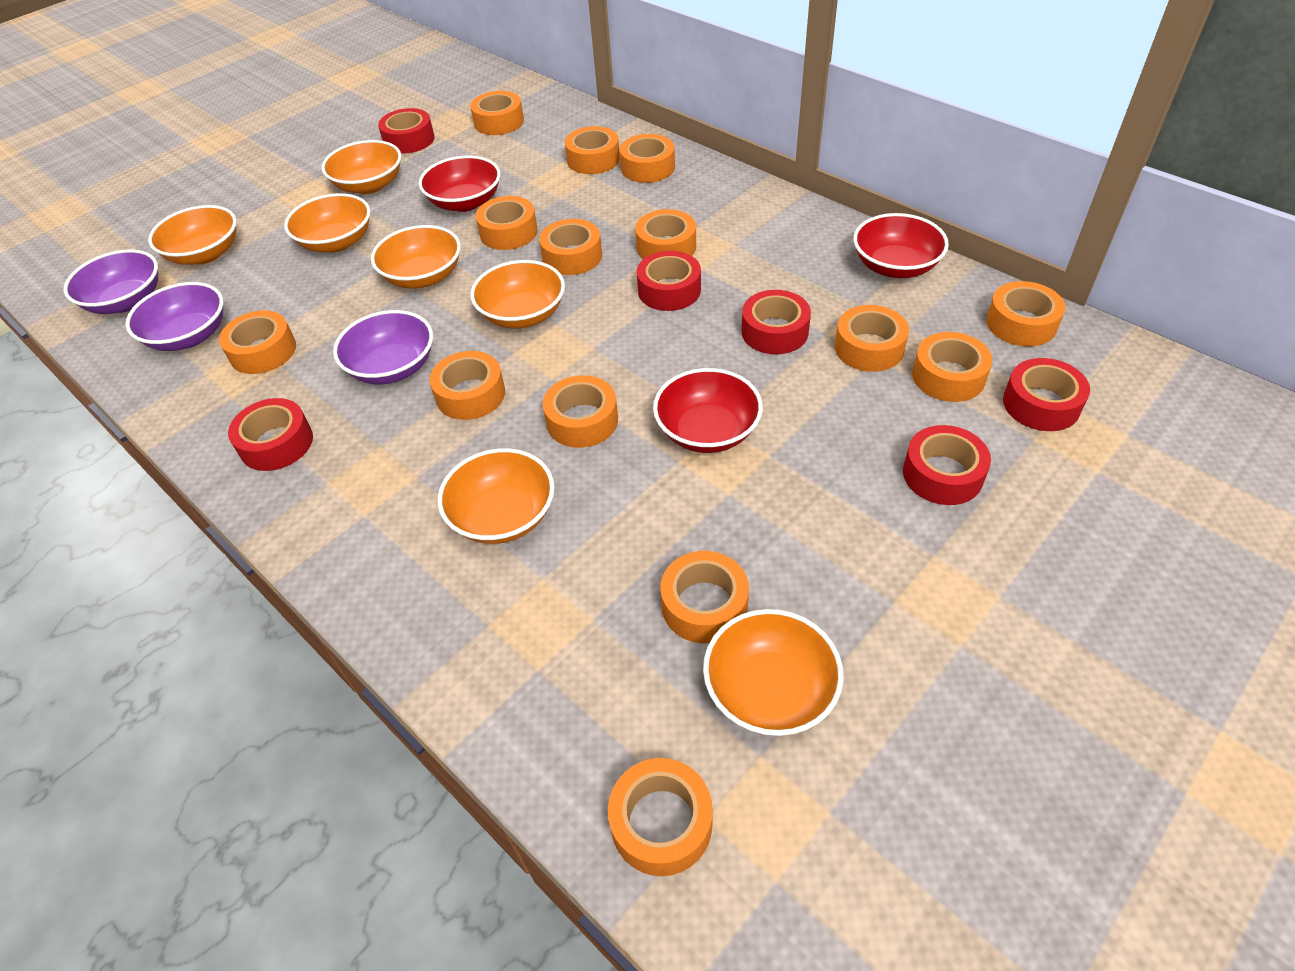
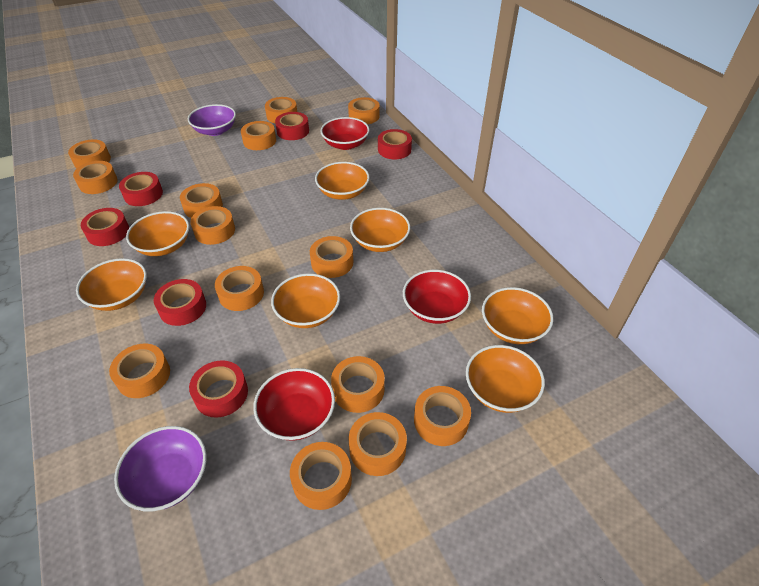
purple bowl: 3 -> 2

